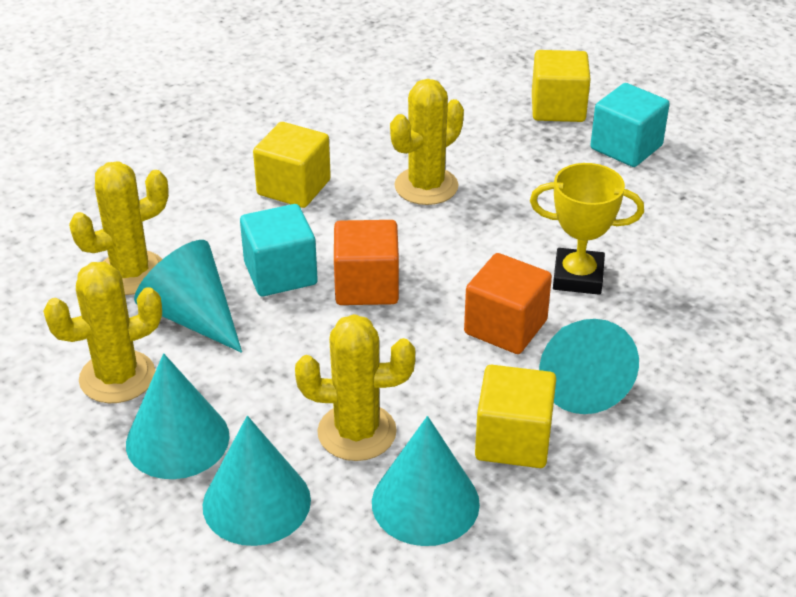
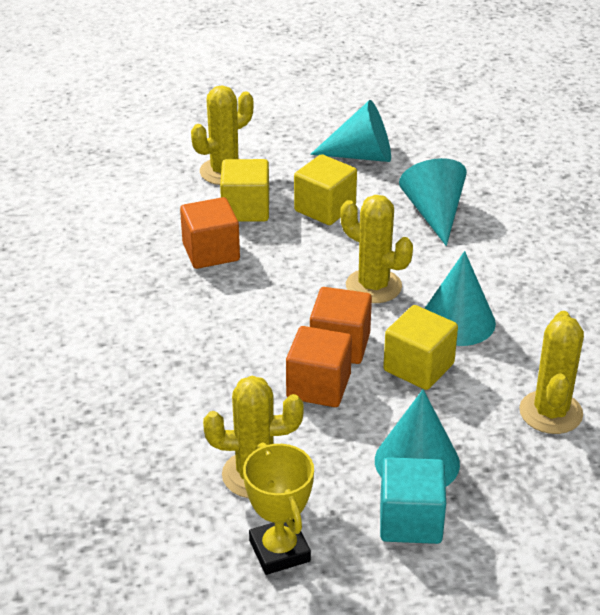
orange cube: 2 -> 3
turquoise cone: 5 -> 4
turquoise cube: 2 -> 1

